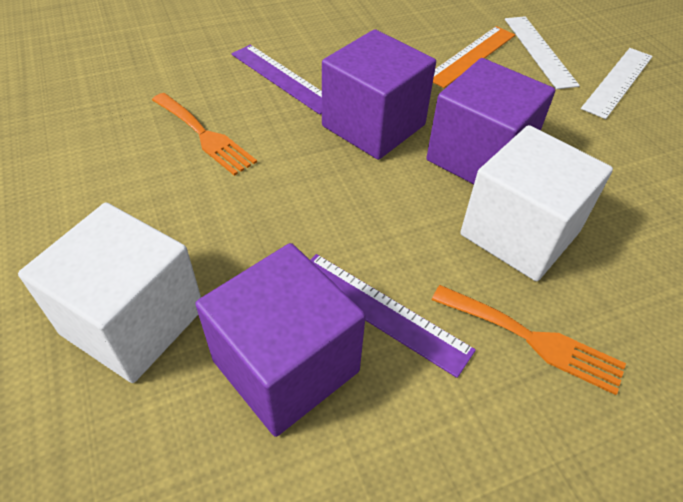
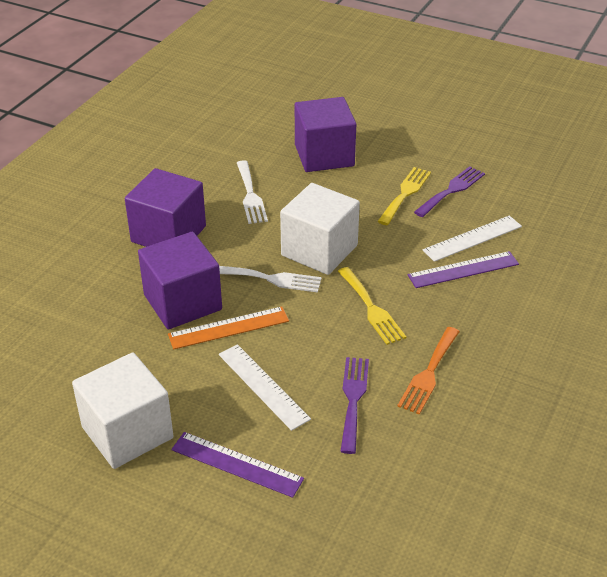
orange fork: 2 -> 1
purple fork: 0 -> 2
white fork: 0 -> 2
yellow fork: 0 -> 2

